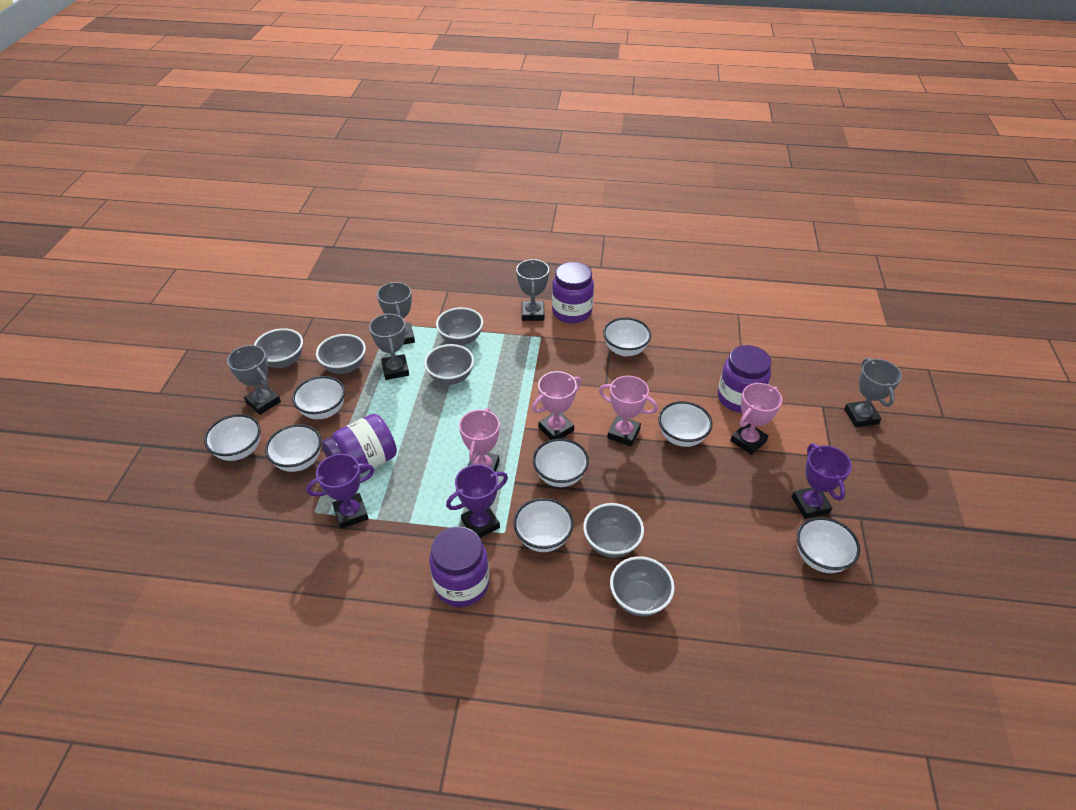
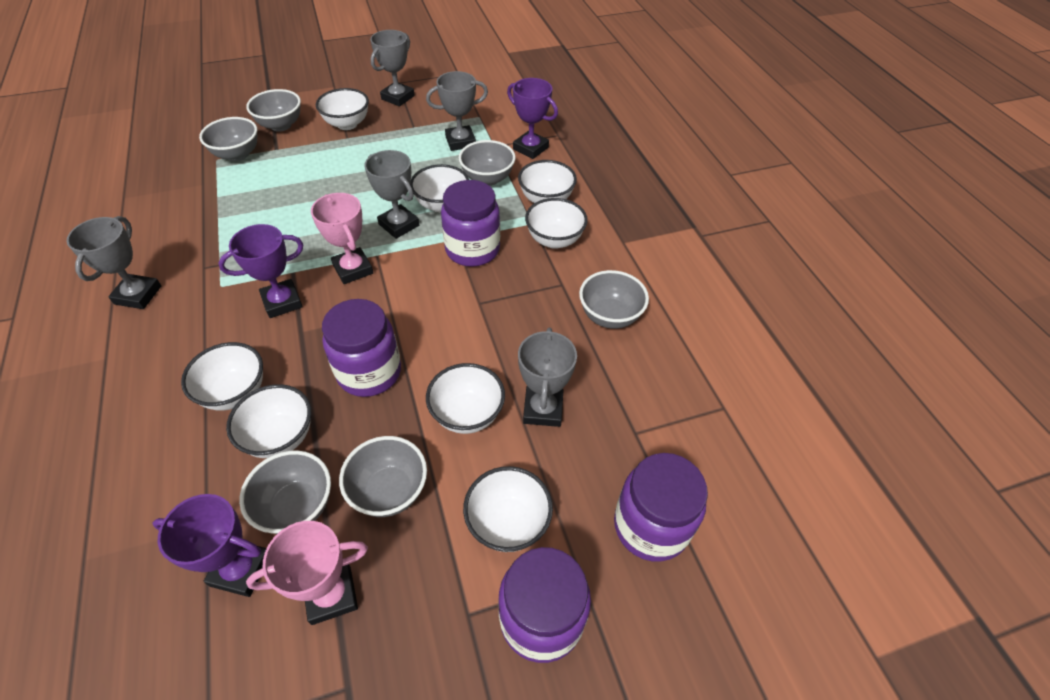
pink trophy: 4 -> 2

